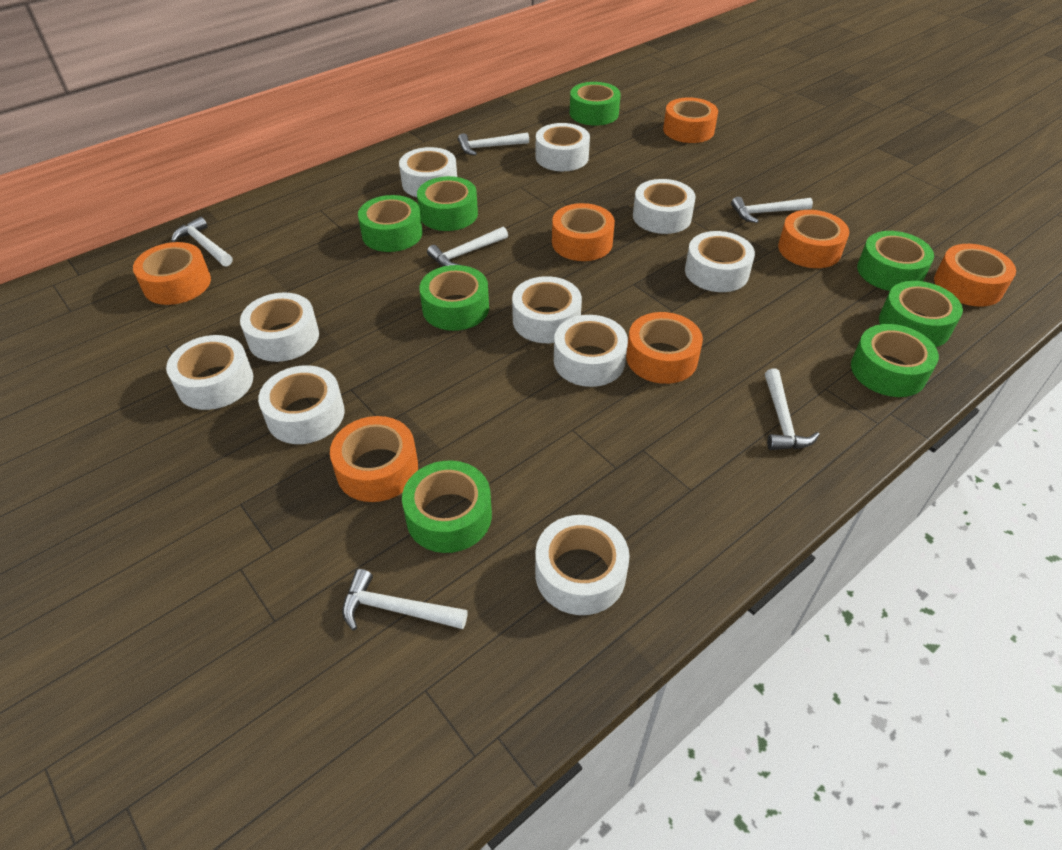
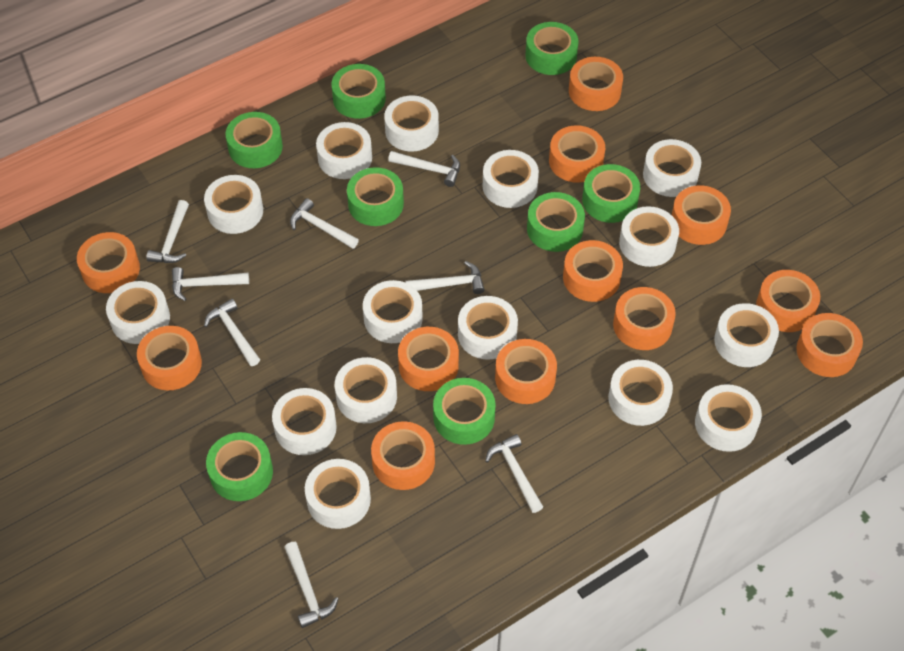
orange tape: 7 -> 12
white hammer: 6 -> 8
white tape: 10 -> 15

